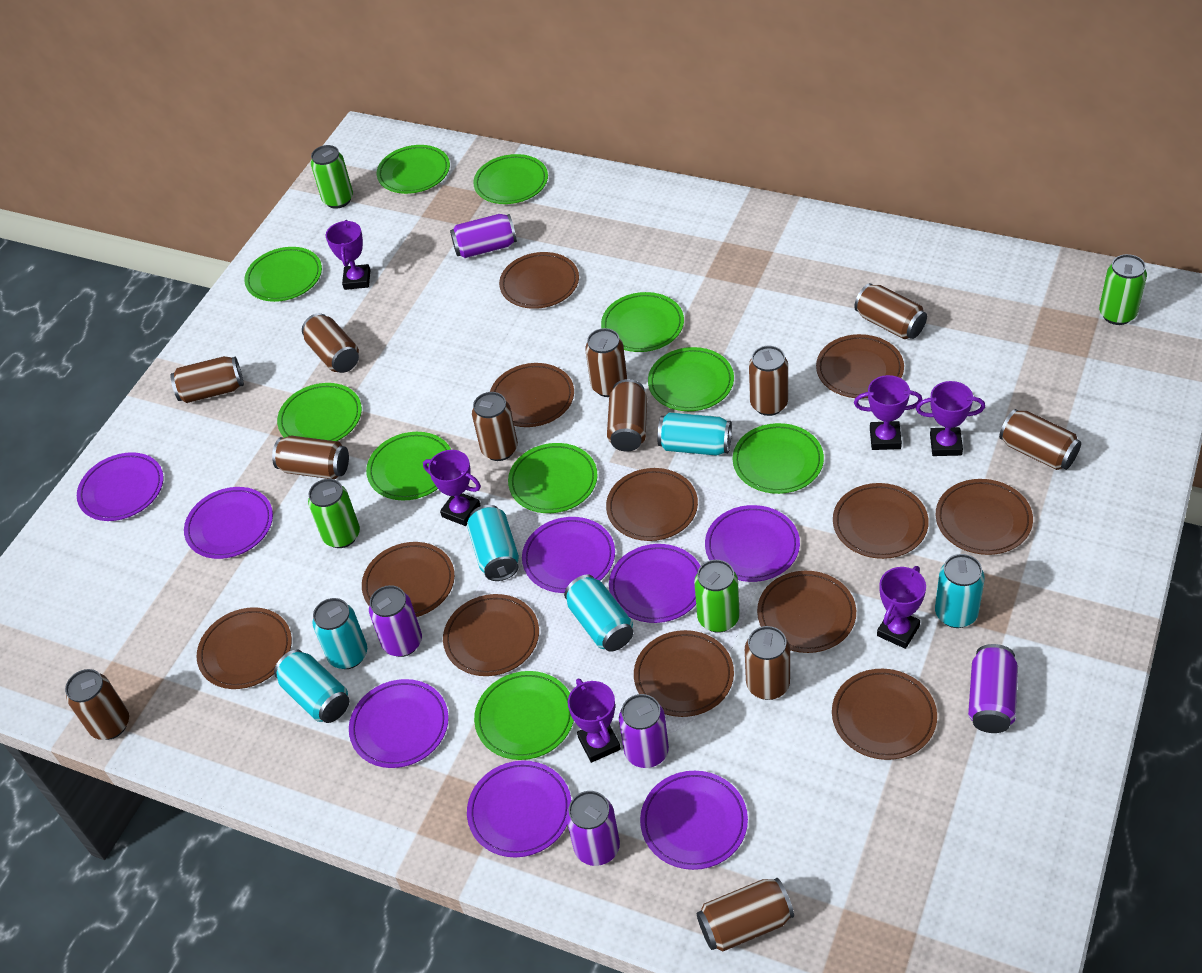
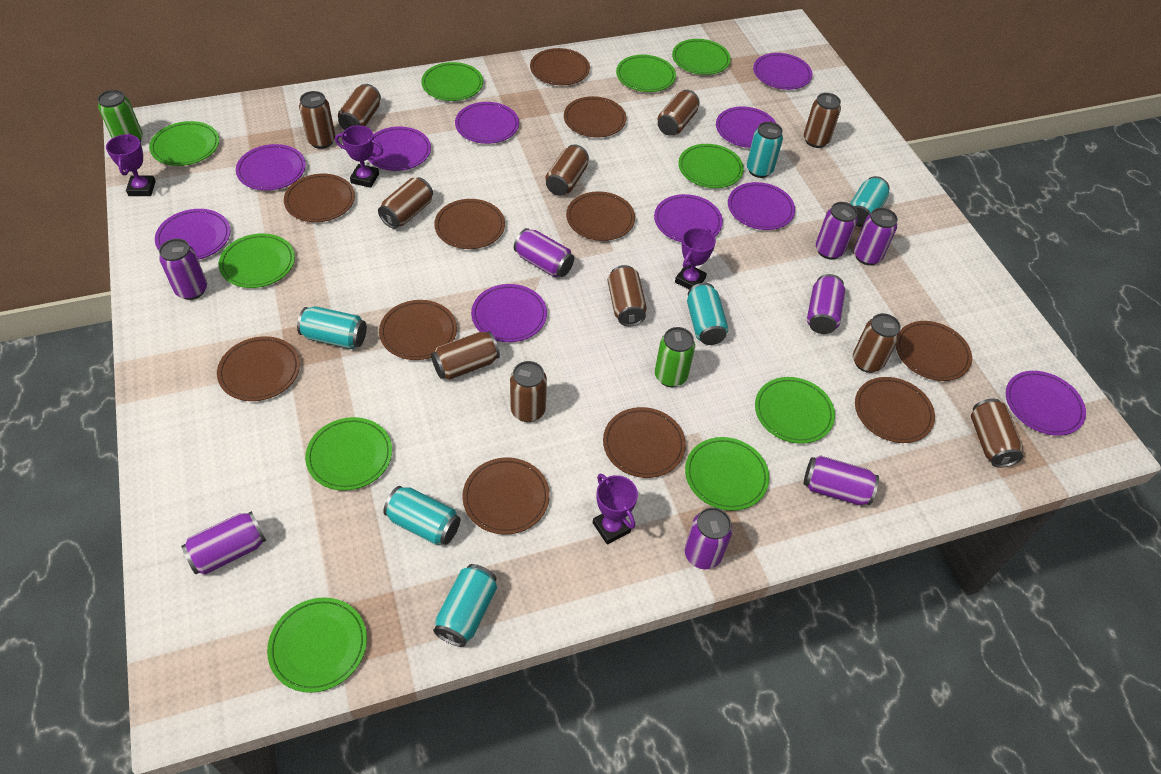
brown can: 12 -> 11
brown plate: 12 -> 11
green can: 4 -> 2
purple can: 5 -> 8
purple plate: 8 -> 10
purple trophy: 6 -> 4

